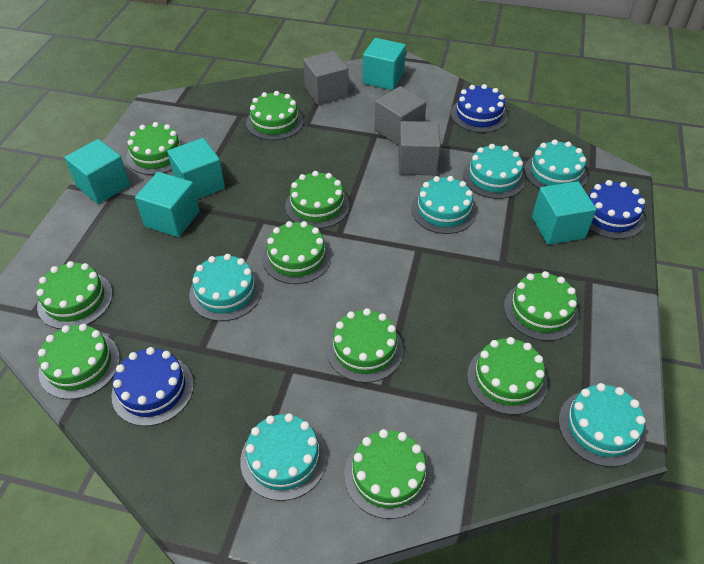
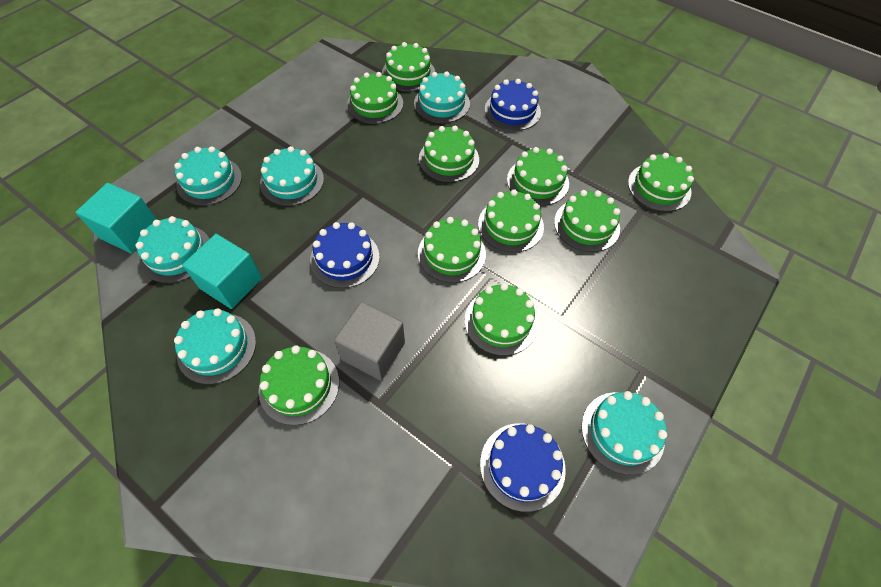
grey cube: 3 -> 1
turquoise cube: 5 -> 2

